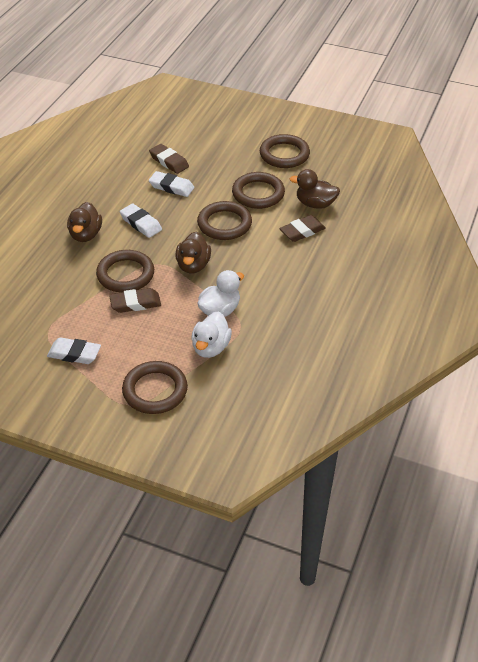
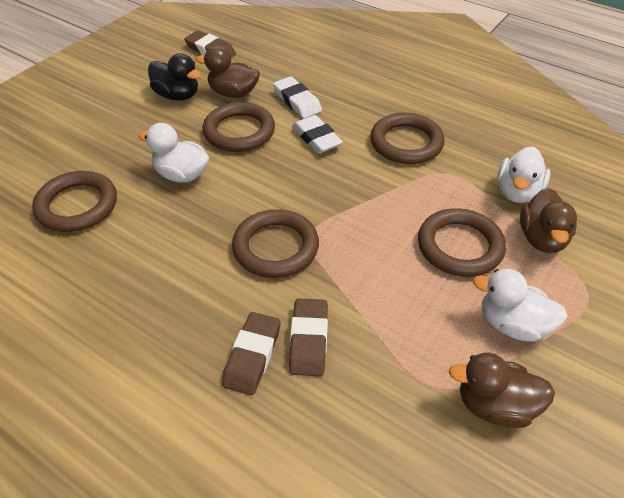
black duck: 0 -> 1
white duck: 2 -> 3
white eraser: 3 -> 2

